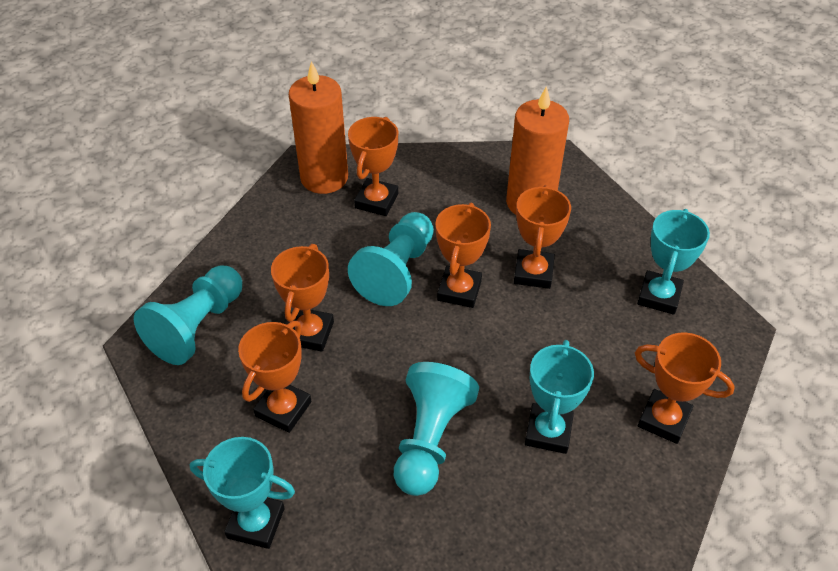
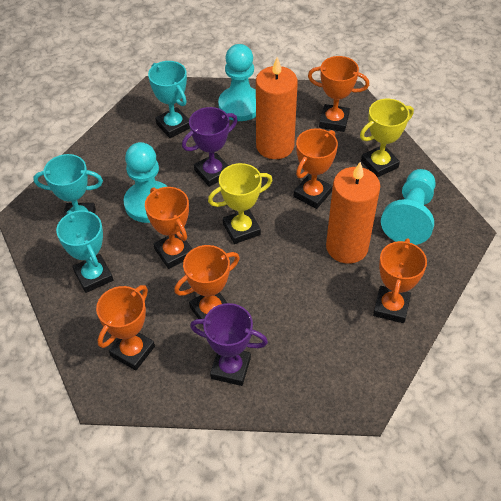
purple trophy: 0 -> 2
yellow trophy: 0 -> 2

